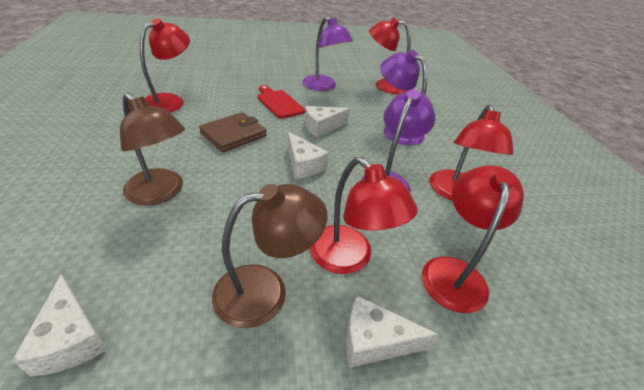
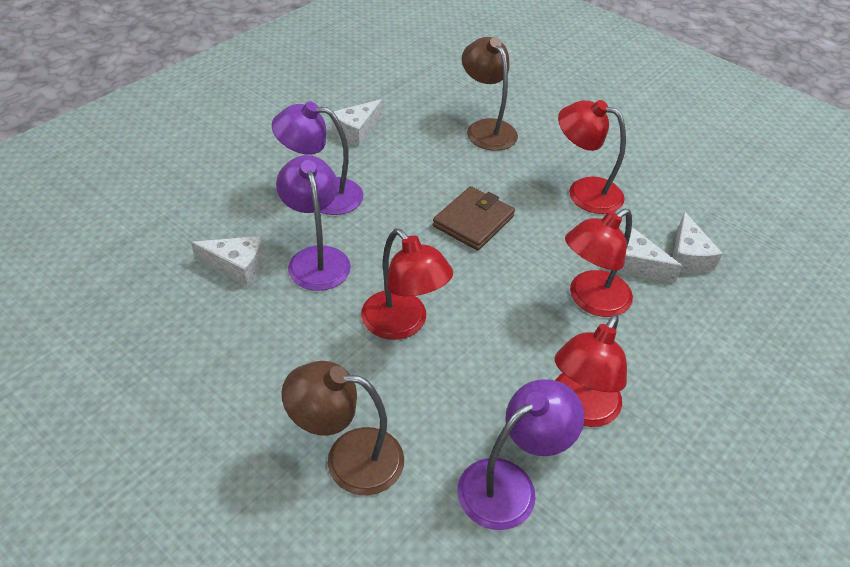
red cutting board: 1 -> 0
red lamp: 5 -> 4

